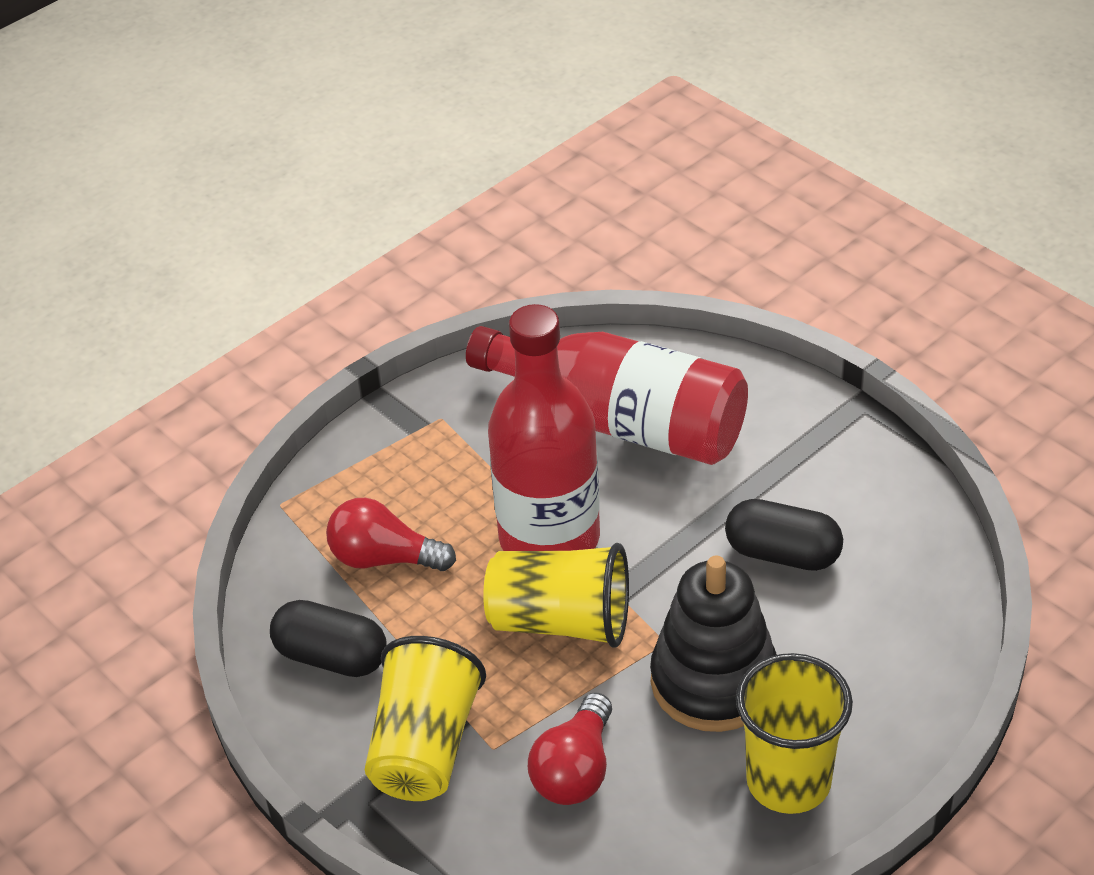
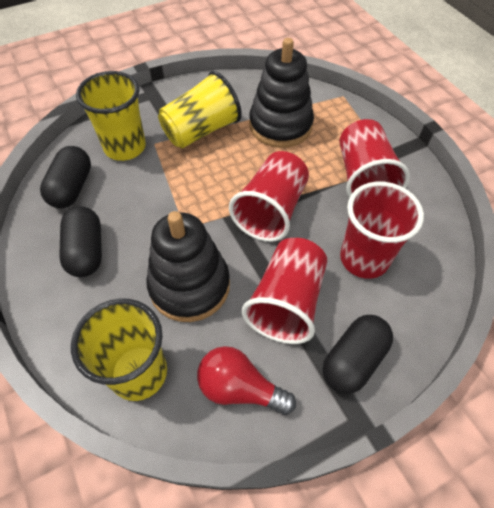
black capsule: 2 -> 3
black stacking toy: 1 -> 2
red bottle: 2 -> 0
red cup: 0 -> 4
red light bulb: 2 -> 1

